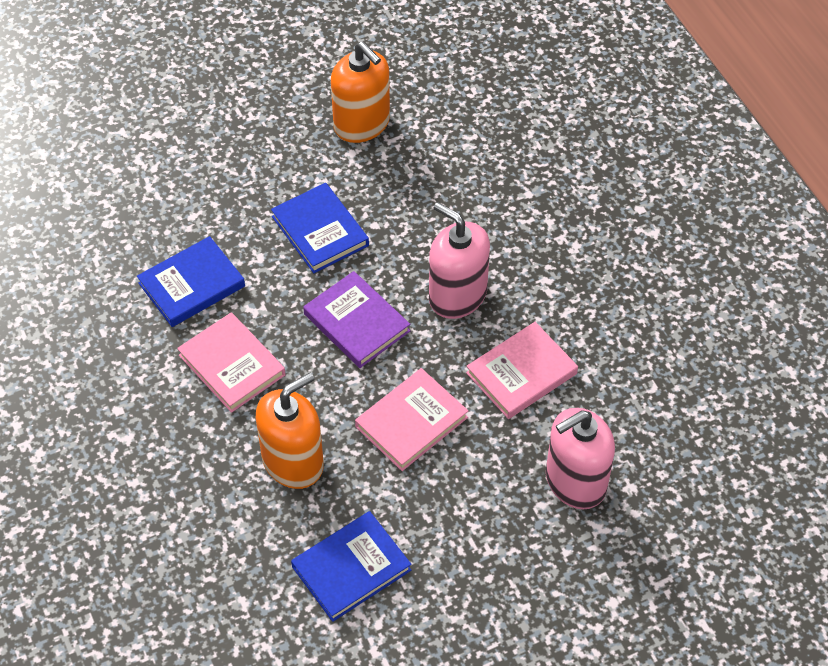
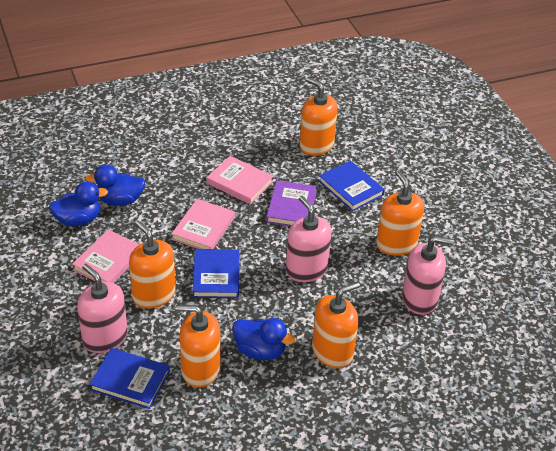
blue duck: 0 -> 3
orange soap dispenser: 2 -> 5
pink soap dispenser: 2 -> 3

